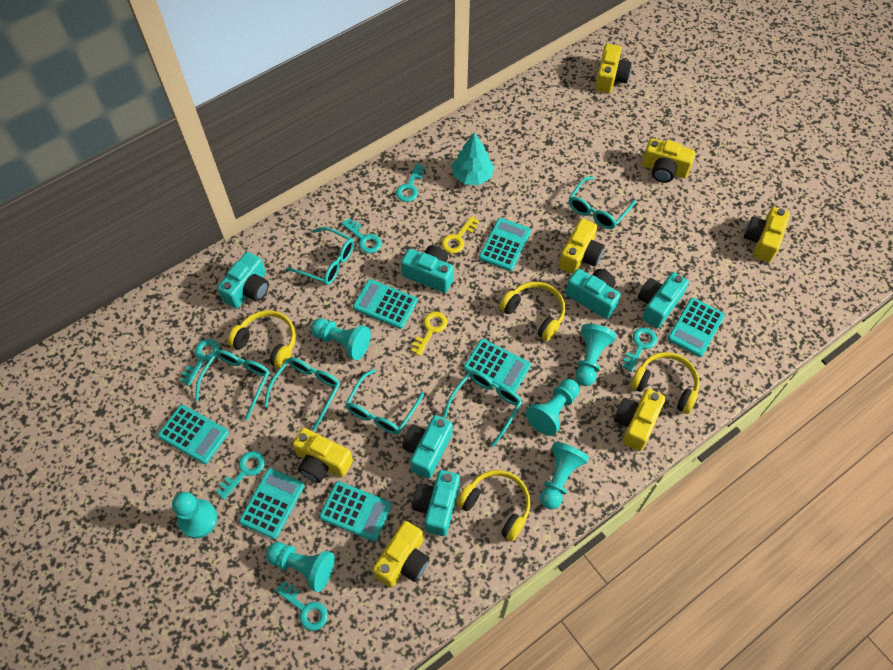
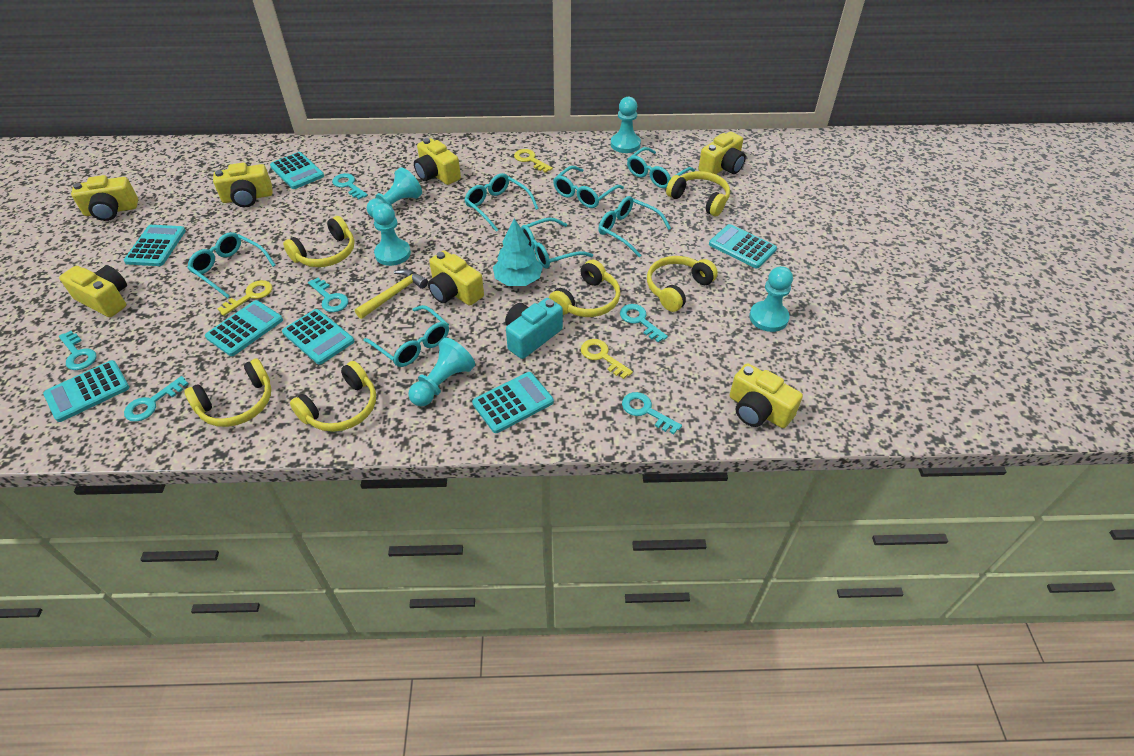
turquoise camera: 6 -> 1
turquoise glasses: 6 -> 7
turquoise pawn: 6 -> 5
yellow hammer: 0 -> 1
yellow headphones: 4 -> 6
yellow key: 2 -> 3

